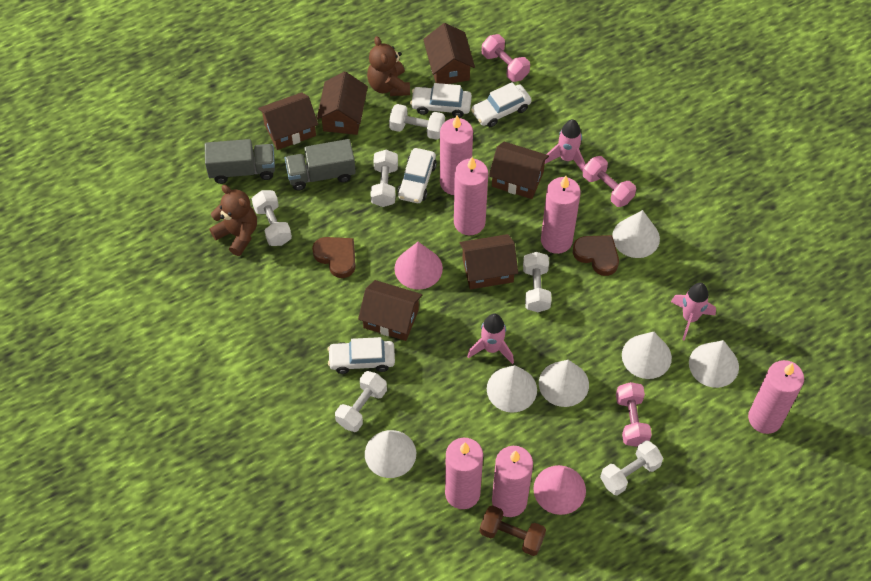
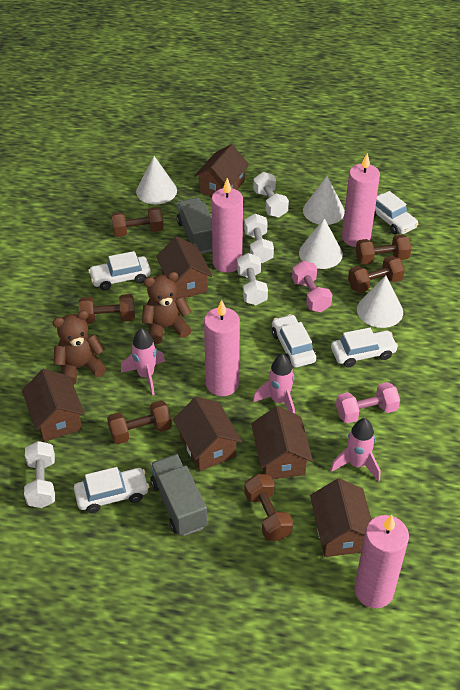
brown dumbbell: 1 -> 6
brown heart: 2 -> 0
pink candle: 6 -> 4
pink cone: 2 -> 0
pink dumbbell: 3 -> 2
white car: 4 -> 5
white cone: 6 -> 4
white dumbbell: 6 -> 4

